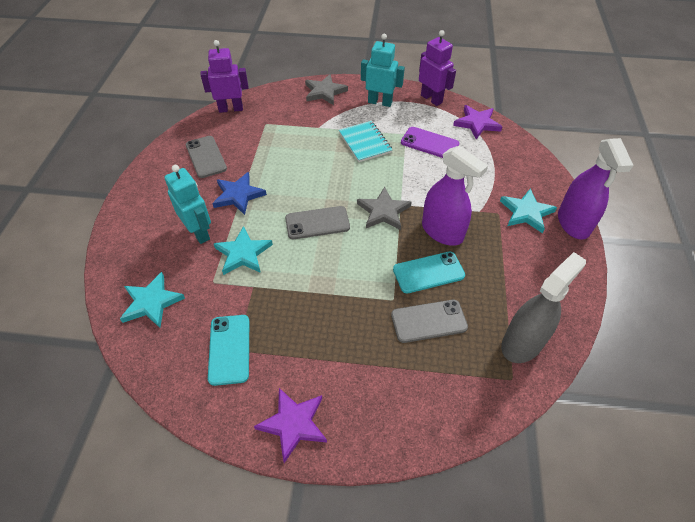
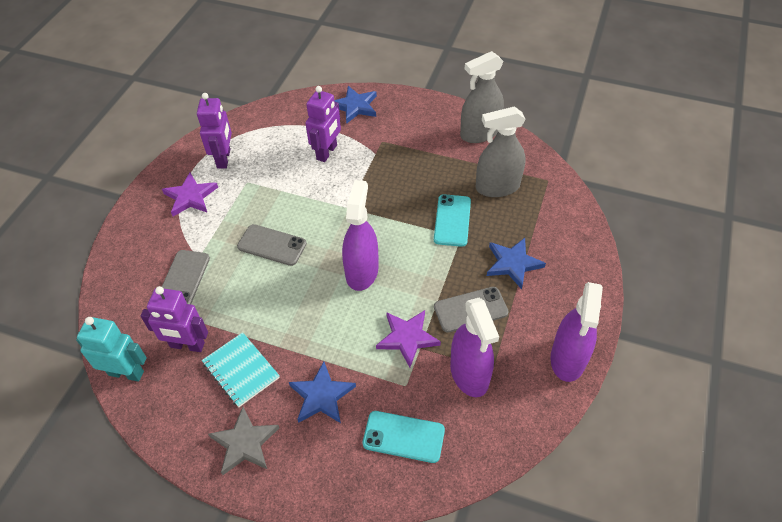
blue star: 1 -> 3
grey spray bottle: 1 -> 2
grey star: 2 -> 1
purple phone: 1 -> 0
purple robot: 2 -> 3
purple spray bottle: 2 -> 3
turquoise robot: 2 -> 1
turquoise star: 3 -> 0

